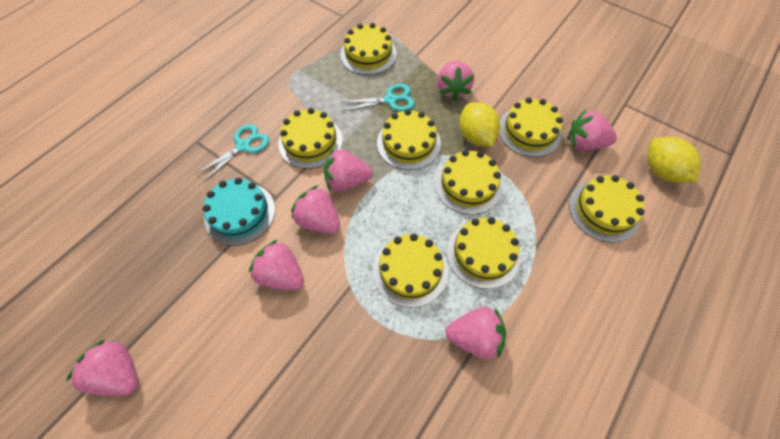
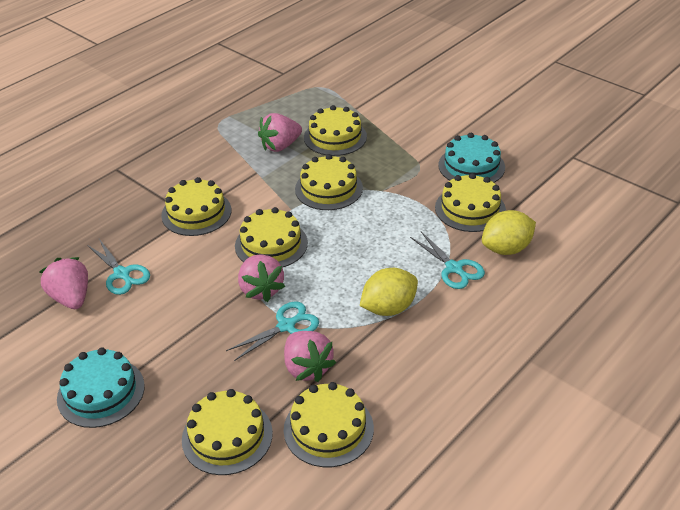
pink strawberry: 7 -> 4
turquoise cake: 1 -> 2
turquoise scissors: 2 -> 3
yellow cake: 8 -> 7

